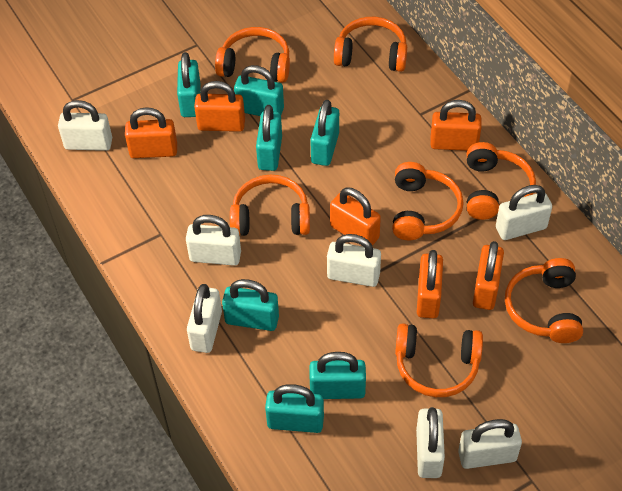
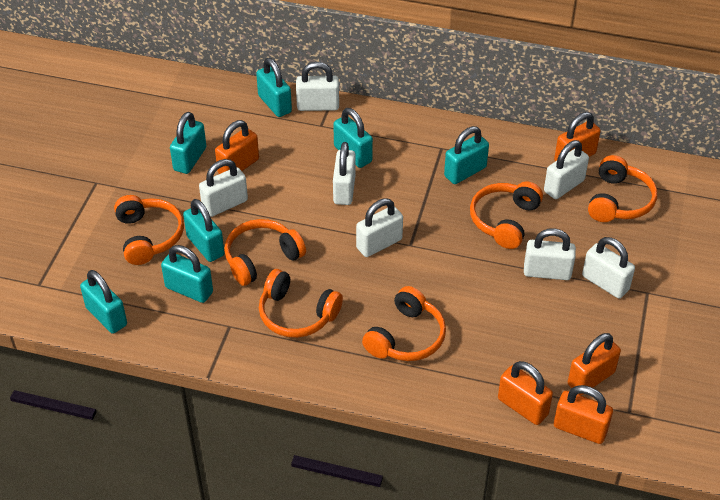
orange headphones: 7 -> 6
orange padlock: 6 -> 5

